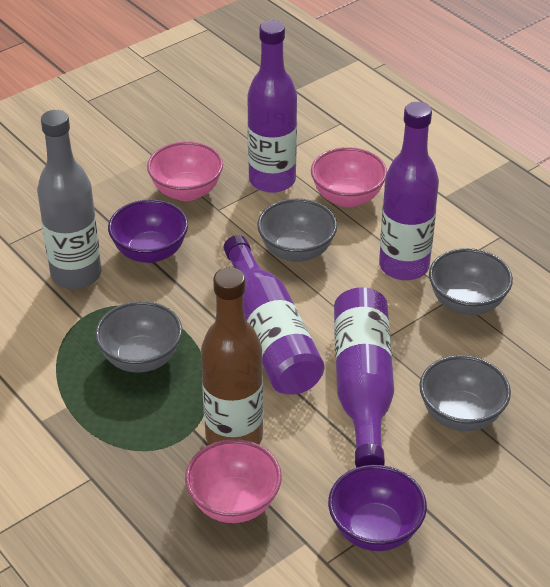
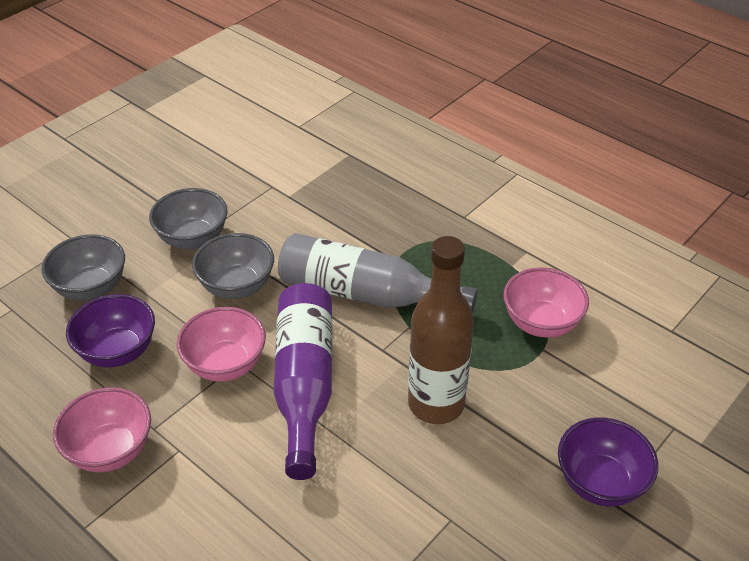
grey bowl: 4 -> 3
purple bottle: 4 -> 1

